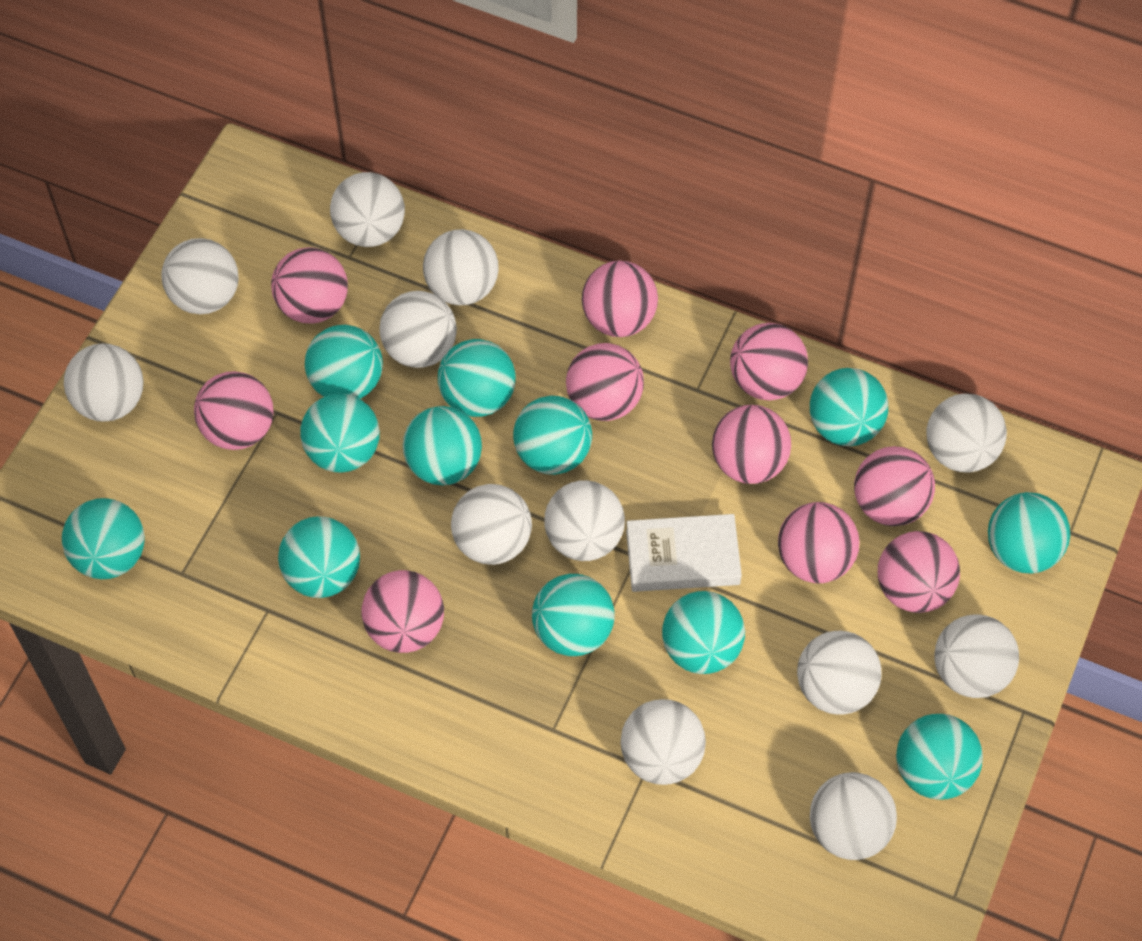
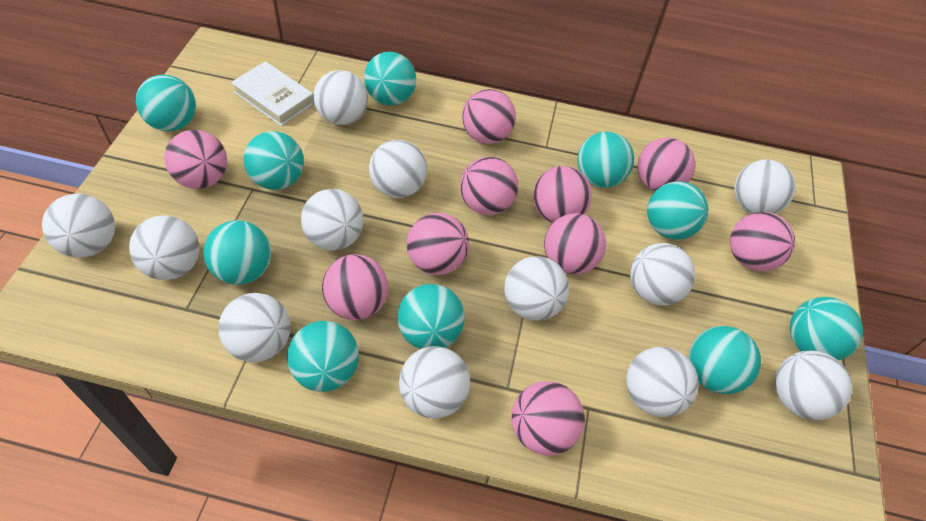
turquoise ball: 12 -> 10

